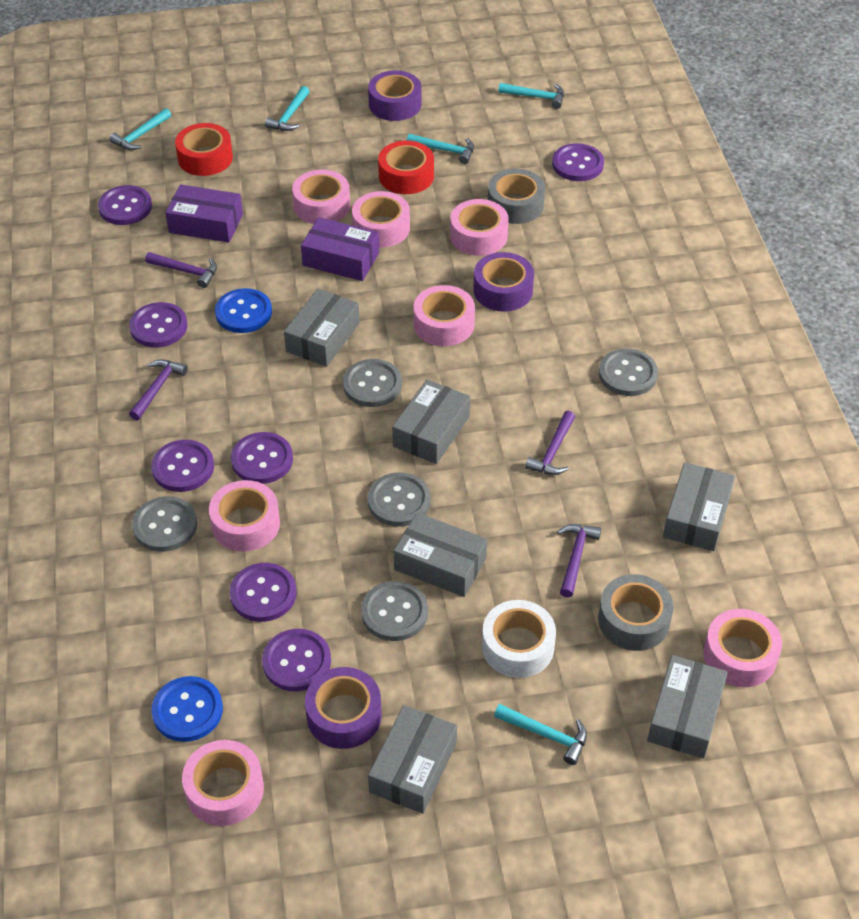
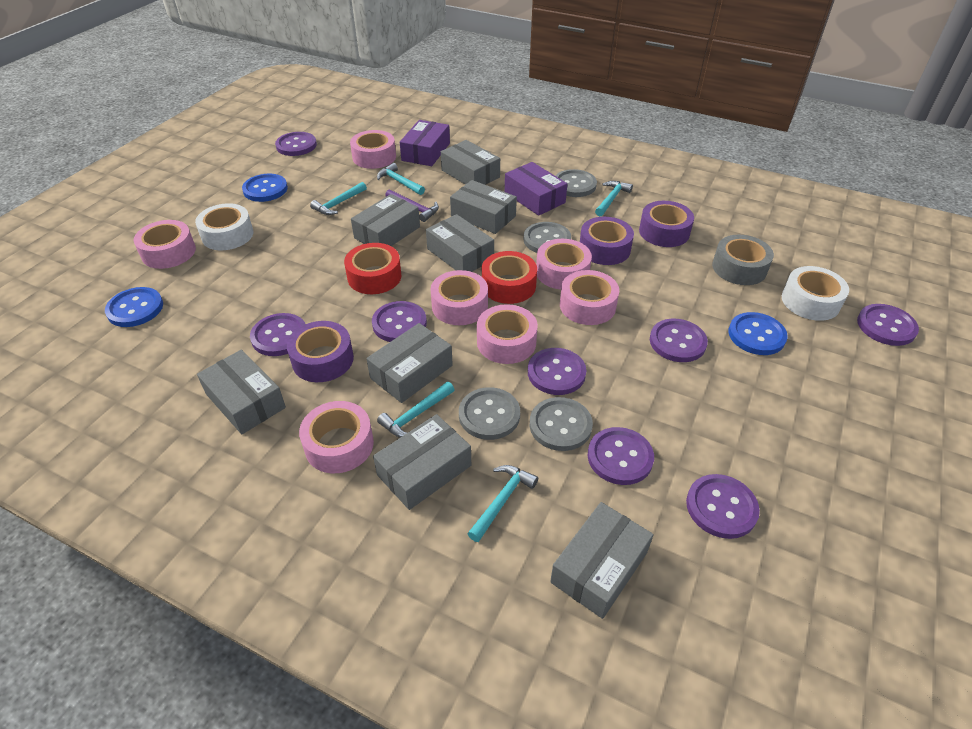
blue button: 2 -> 3
grey box: 6 -> 8
grey button: 5 -> 4
grey tape: 2 -> 1
purple button: 7 -> 8
purple hammer: 4 -> 1
white tape: 1 -> 2

